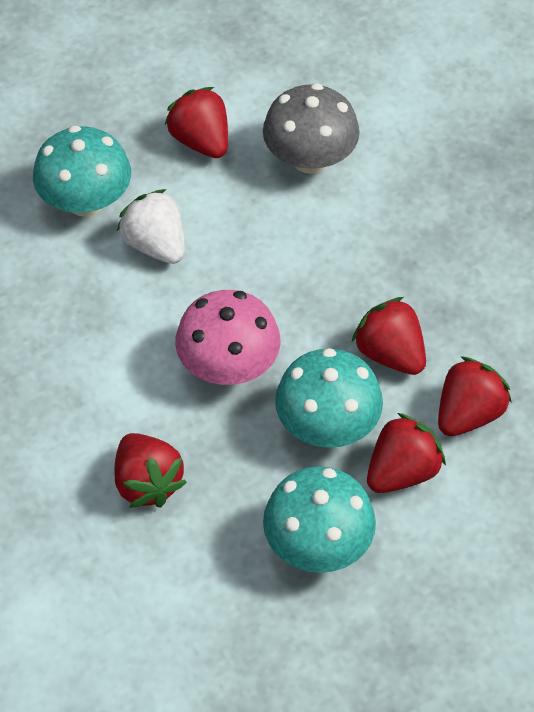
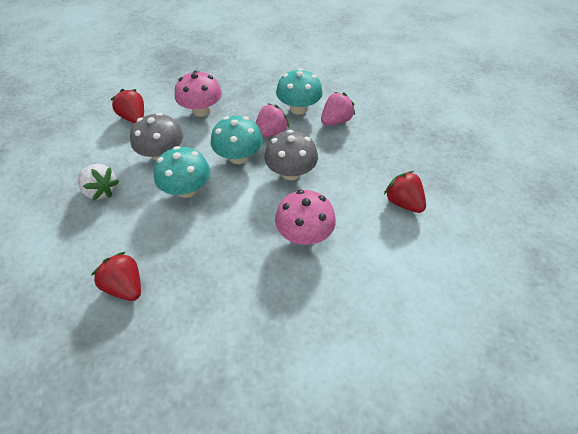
grey mushroom: 1 -> 2
pink mushroom: 1 -> 2
pink strawberry: 0 -> 2
red strawberry: 5 -> 3

